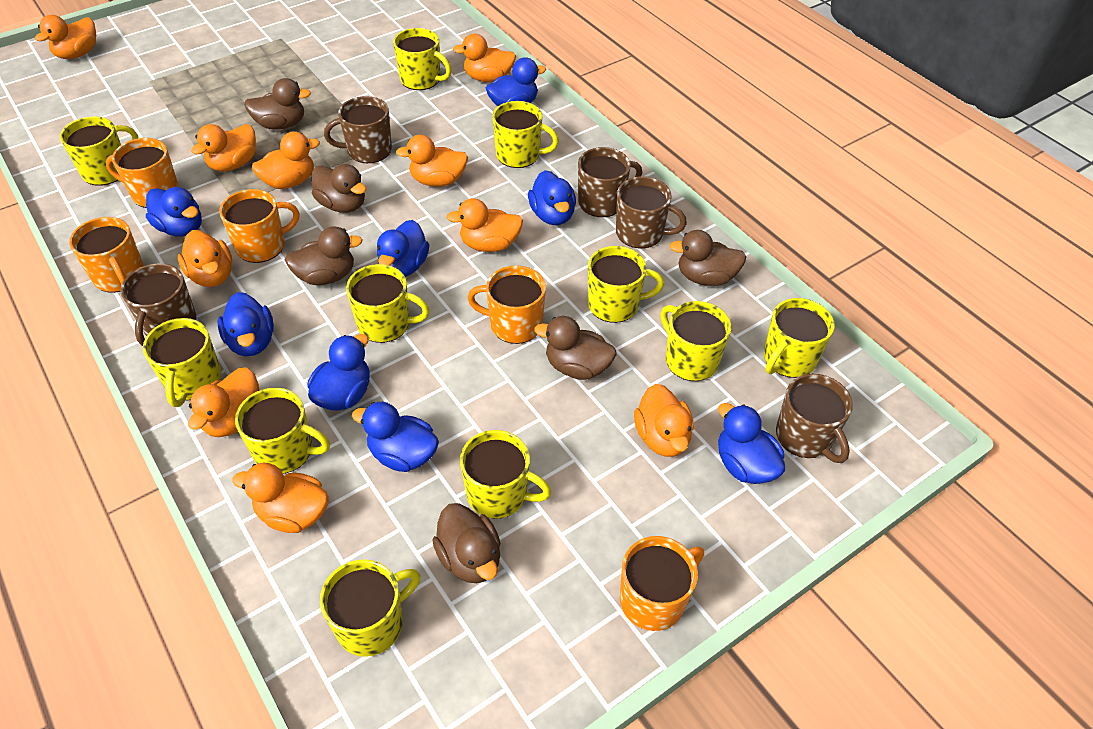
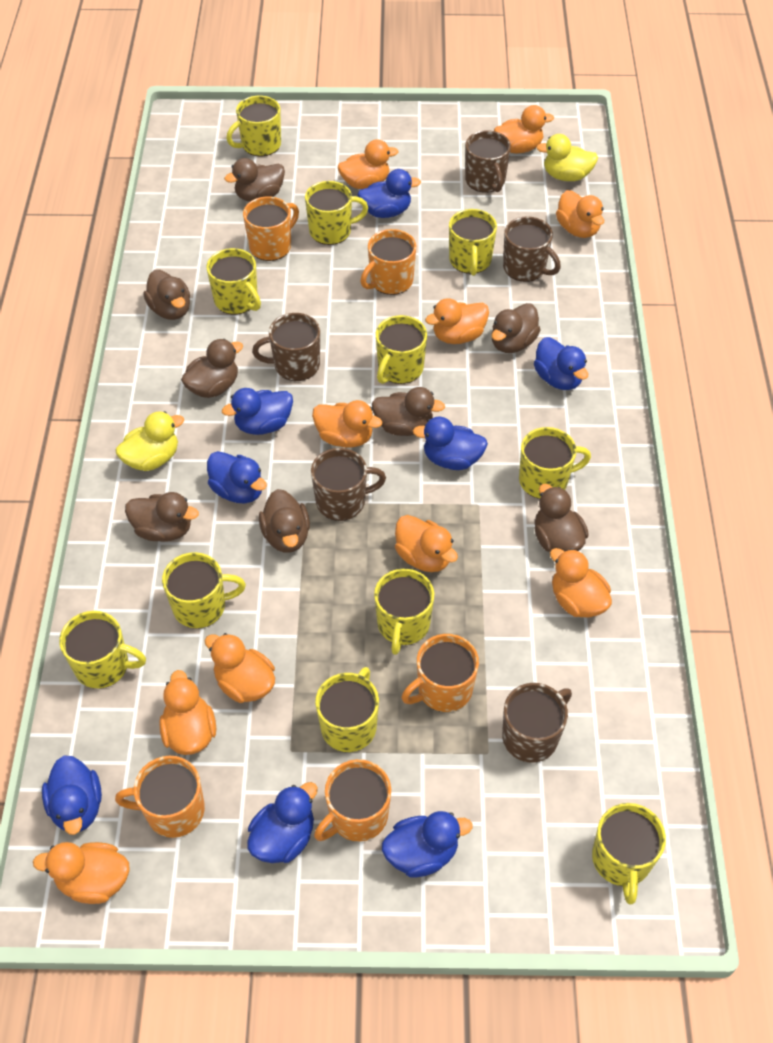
brown duck: 6 -> 8
yellow duck: 0 -> 2

